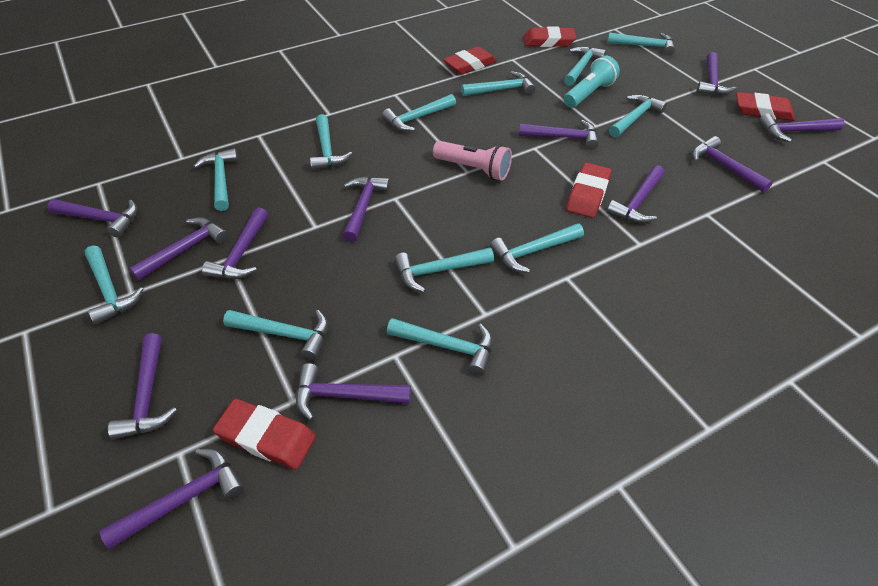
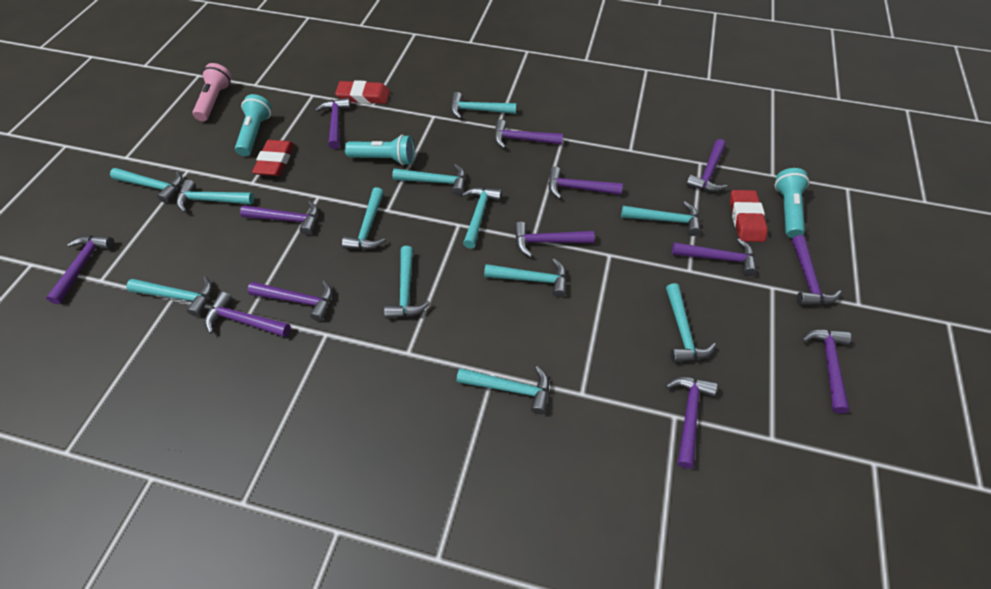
purple hammer: 12 -> 13
red eraser: 5 -> 3
turquoise flashlight: 1 -> 3

